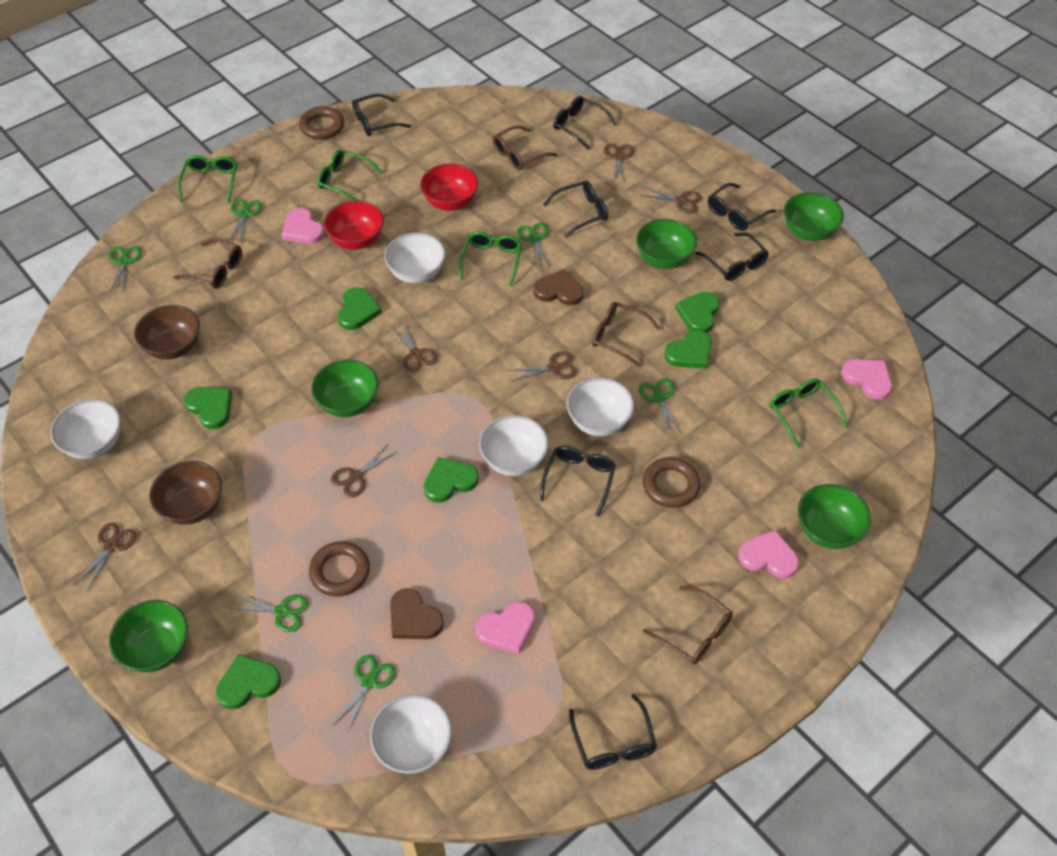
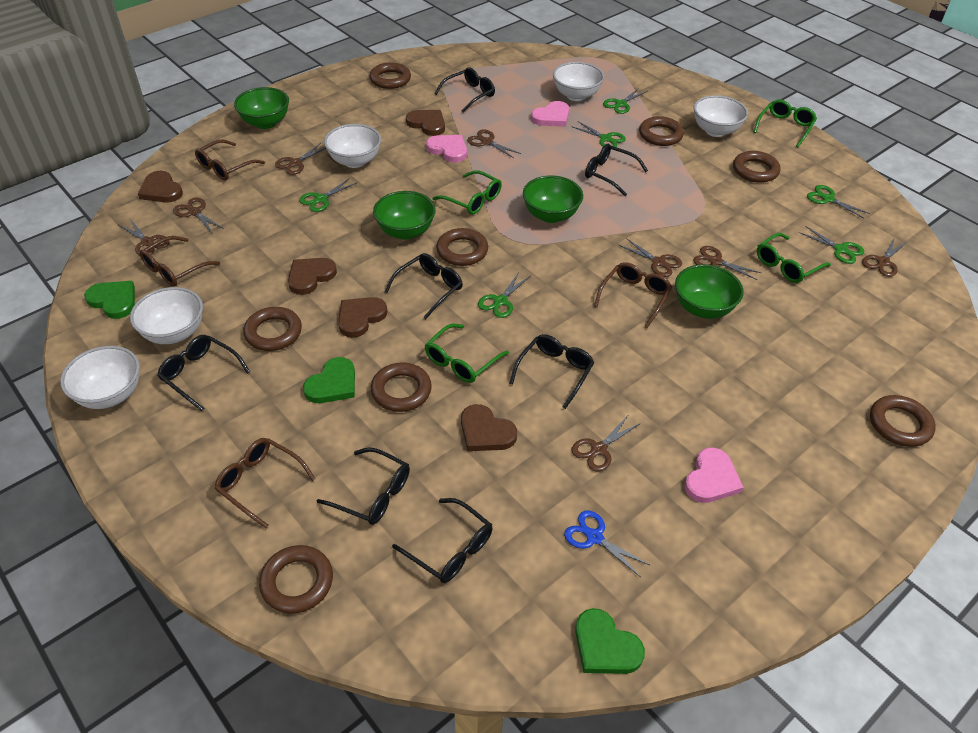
blue scissors: 0 -> 1
brown bowl: 2 -> 0
brown heart: 2 -> 5
brown ring: 3 -> 8
brown scissors: 6 -> 8
green bowl: 5 -> 4
green heart: 6 -> 3
pink heart: 4 -> 3
red bowl: 2 -> 0

